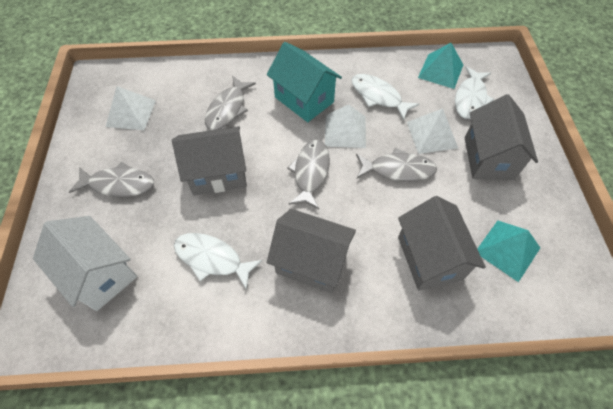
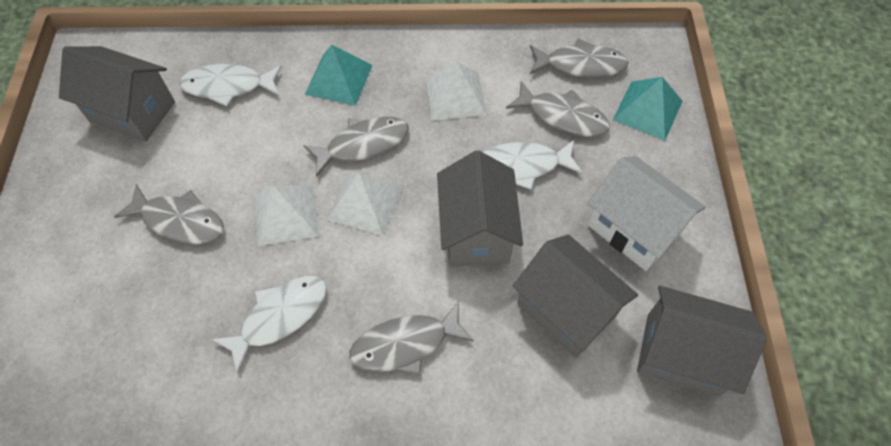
grey fish: 4 -> 5
turquoise house: 1 -> 0

